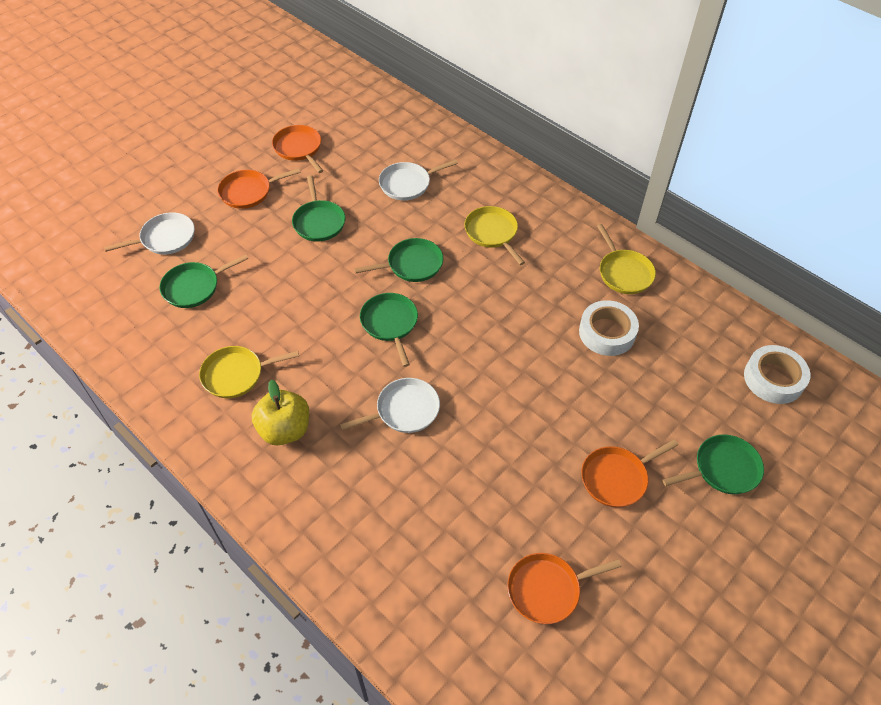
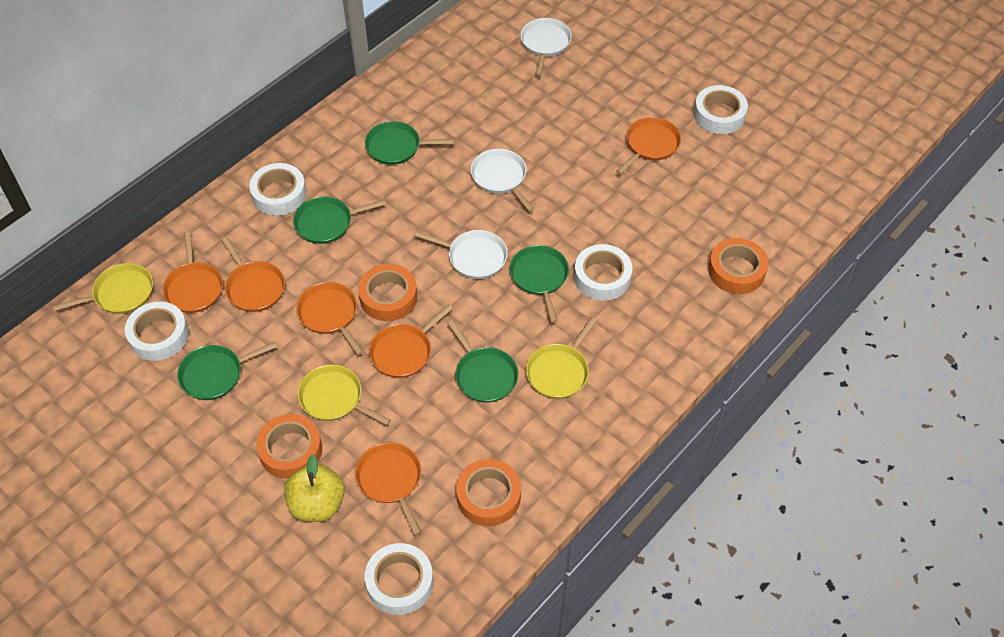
orange pan: 4 -> 6
orange tape: 0 -> 4
white tape: 2 -> 5

